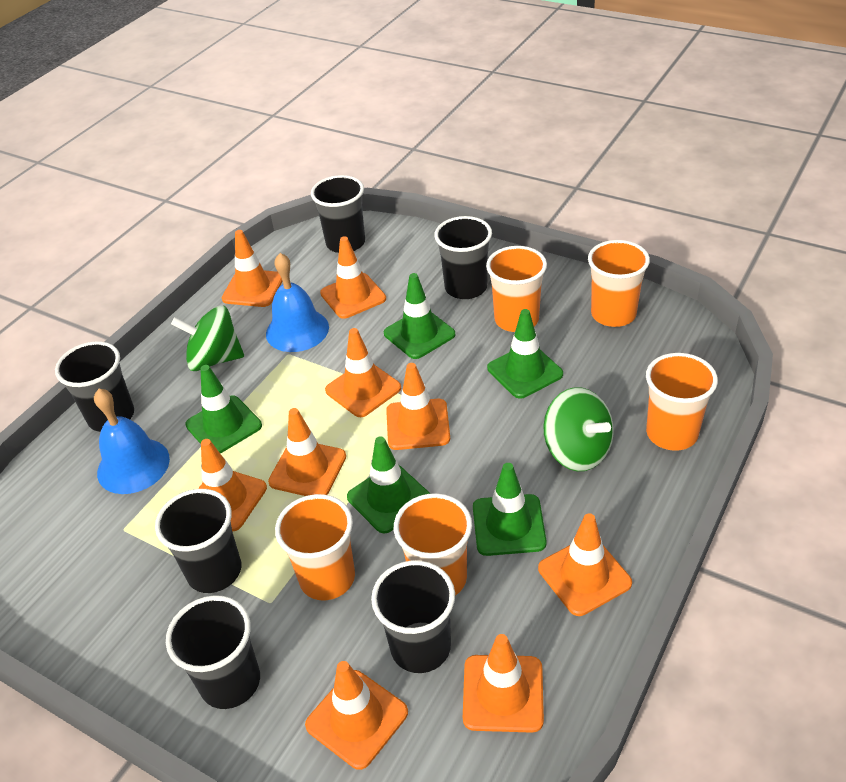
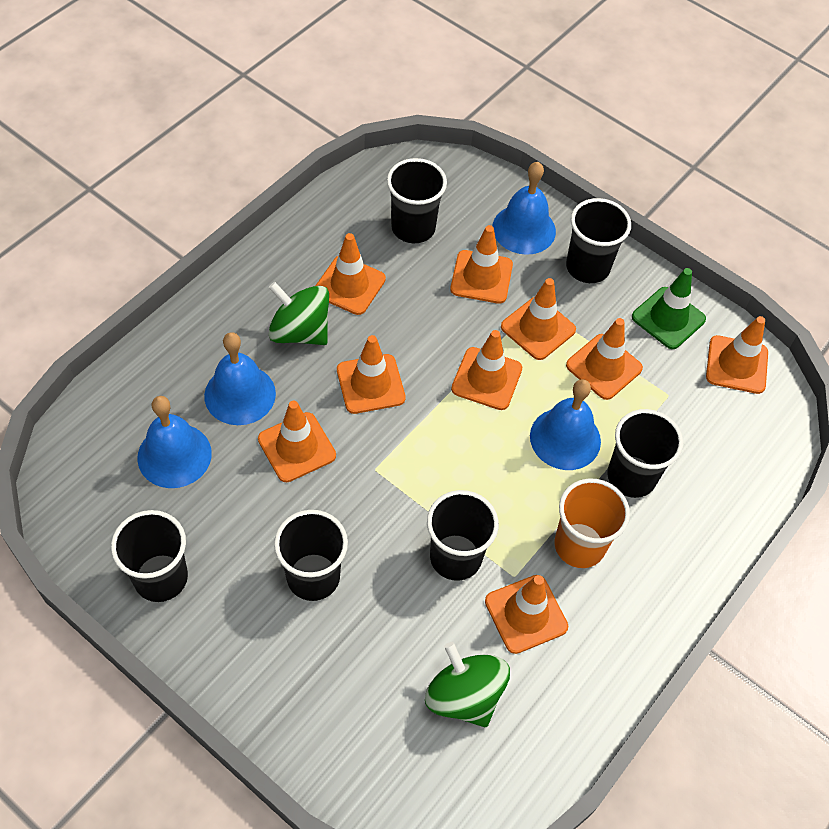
blue bell: 2 -> 4
green traffic cone: 5 -> 1
orange cup: 5 -> 1

